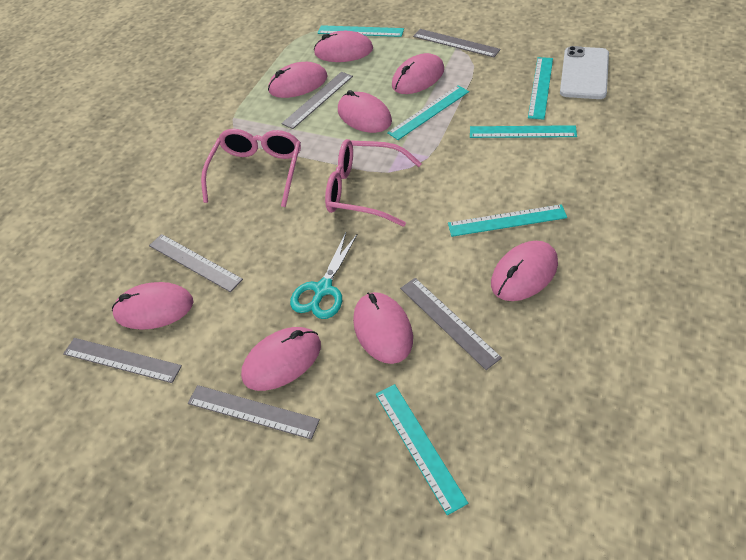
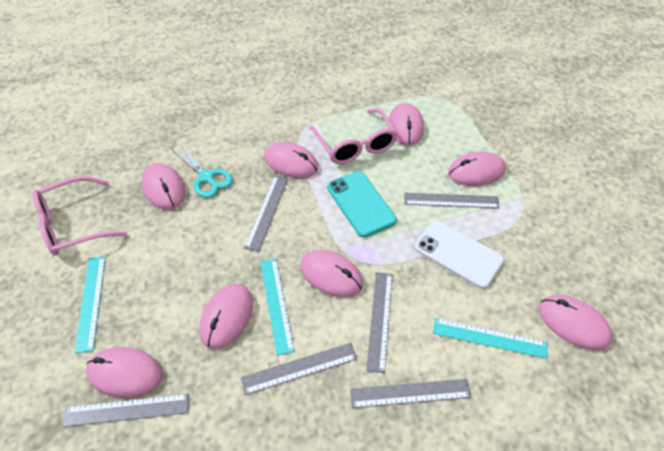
turquoise phone: 0 -> 1
turquoise ruler: 6 -> 3

